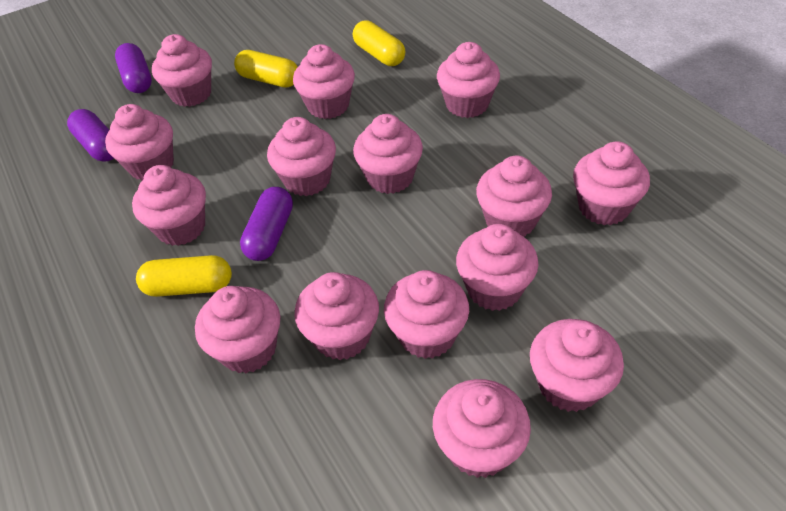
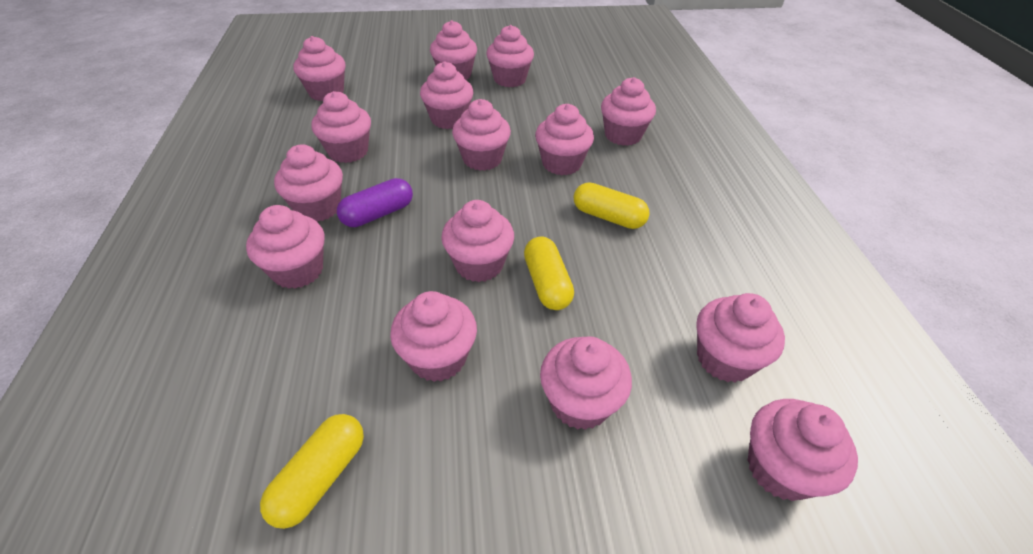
purple capsule: 3 -> 1

